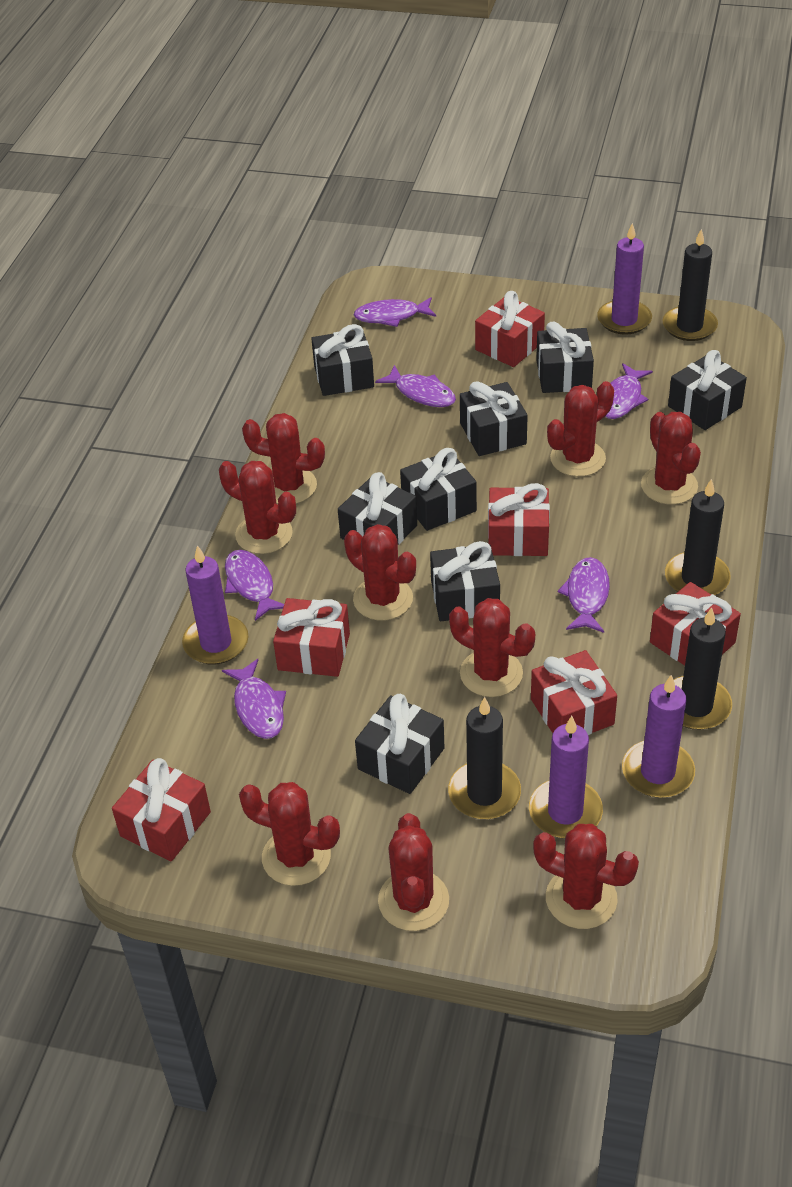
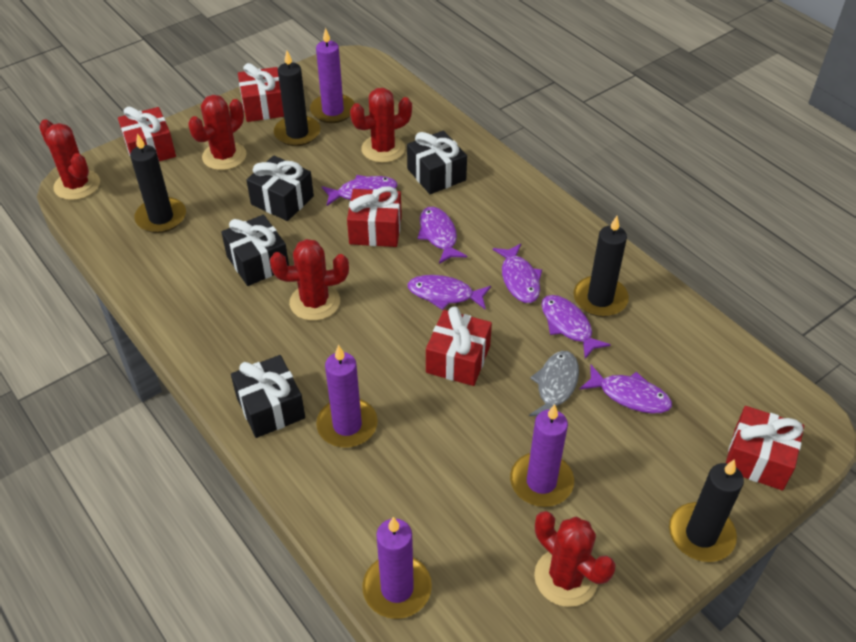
black gift: 8 -> 4
grey fish: 0 -> 1
red cactus: 9 -> 5
red gift: 6 -> 5

